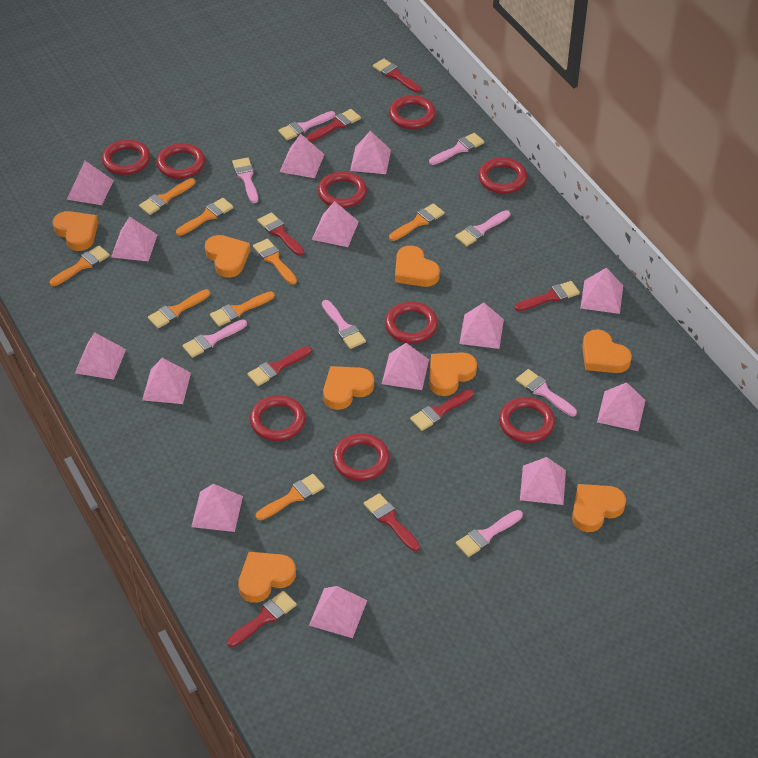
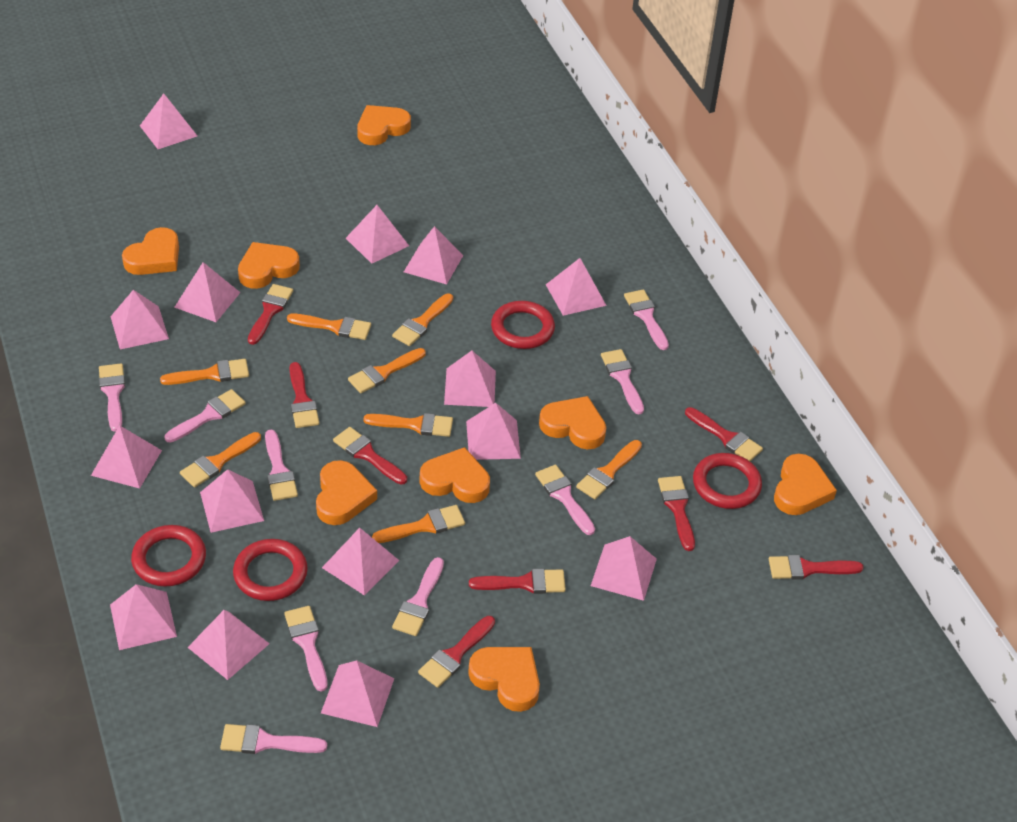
pink brush: 8 -> 9
pink pyramid: 14 -> 15
red ring: 9 -> 4

